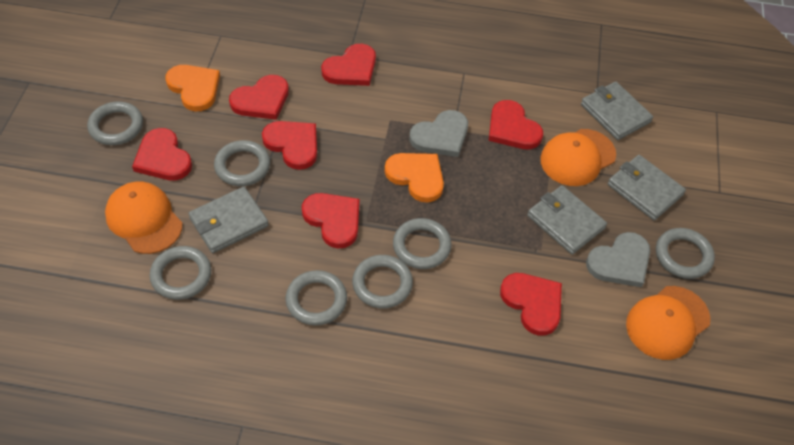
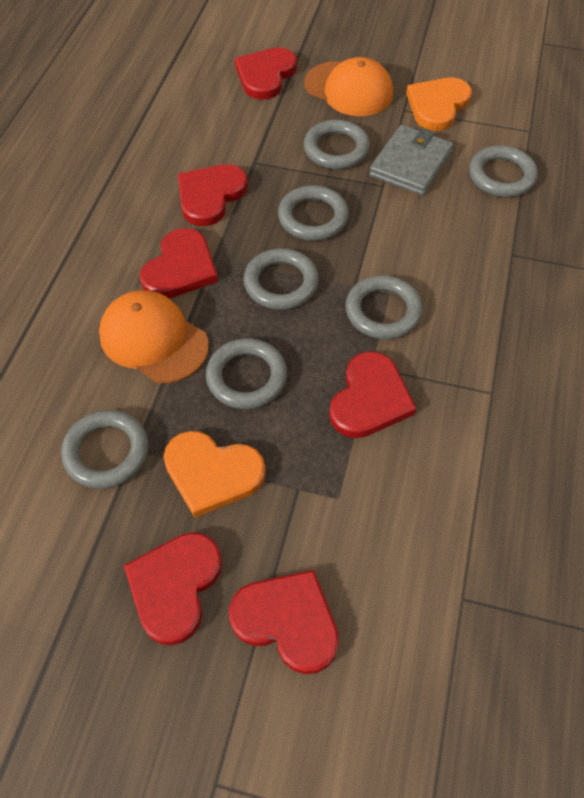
grey heart: 2 -> 0
grey wallet: 4 -> 1
orange cap: 3 -> 2
red heart: 7 -> 6

